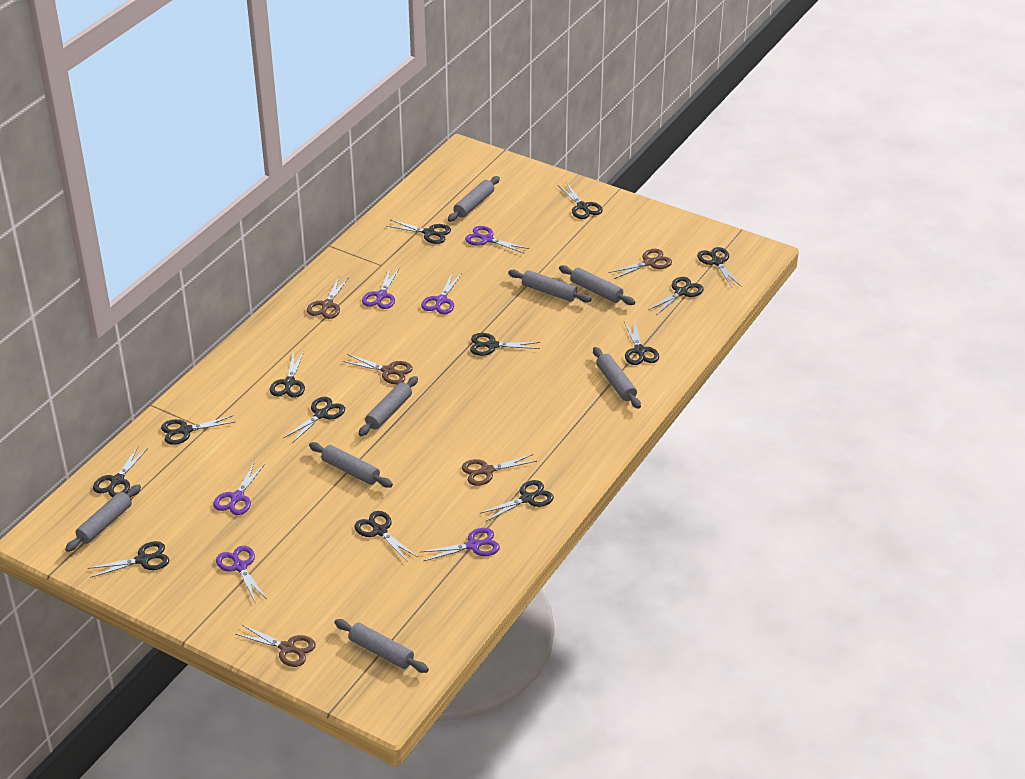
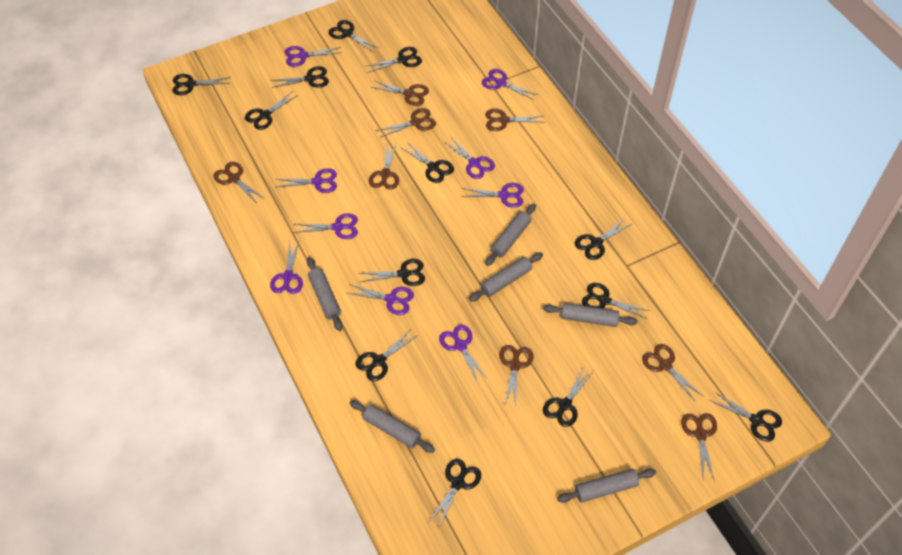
brown scissors: 5 -> 8
grey rolling pin: 8 -> 6
purple scissors: 6 -> 9

